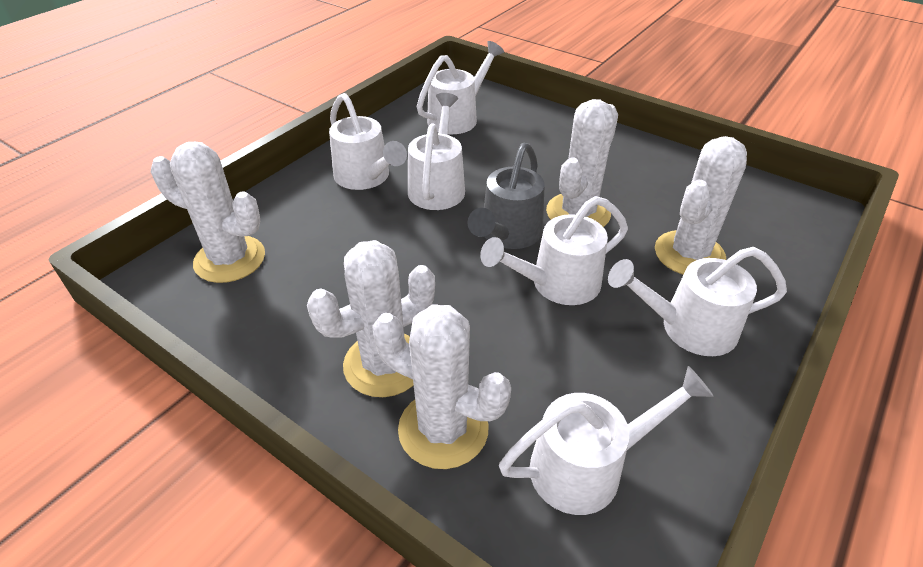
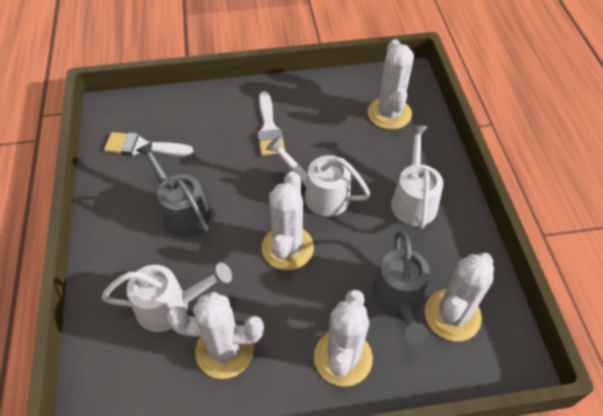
grey watering can: 1 -> 2
white brush: 0 -> 2
white watering can: 6 -> 3

